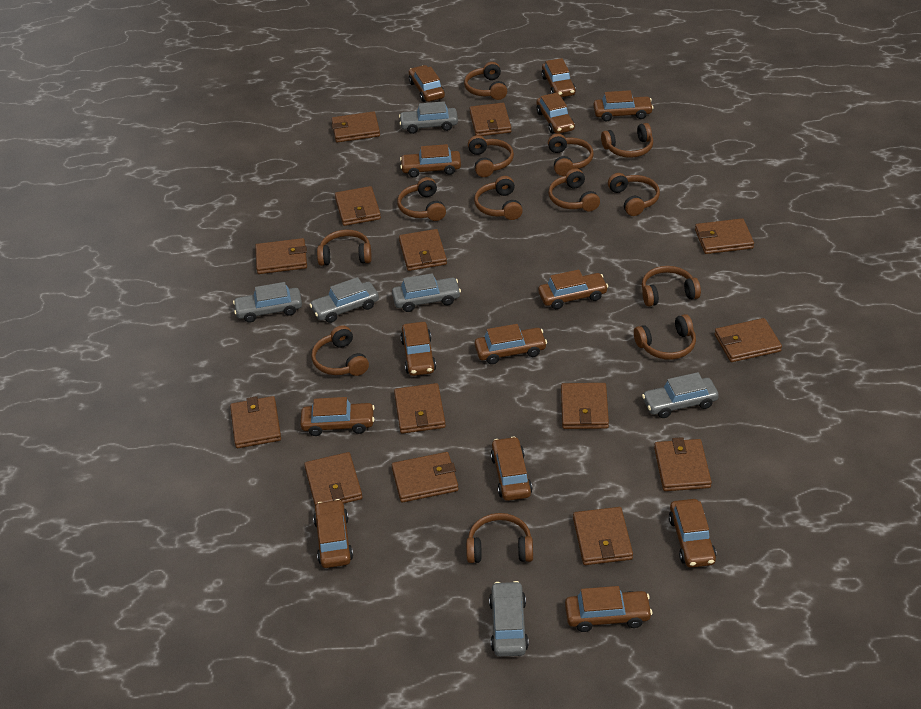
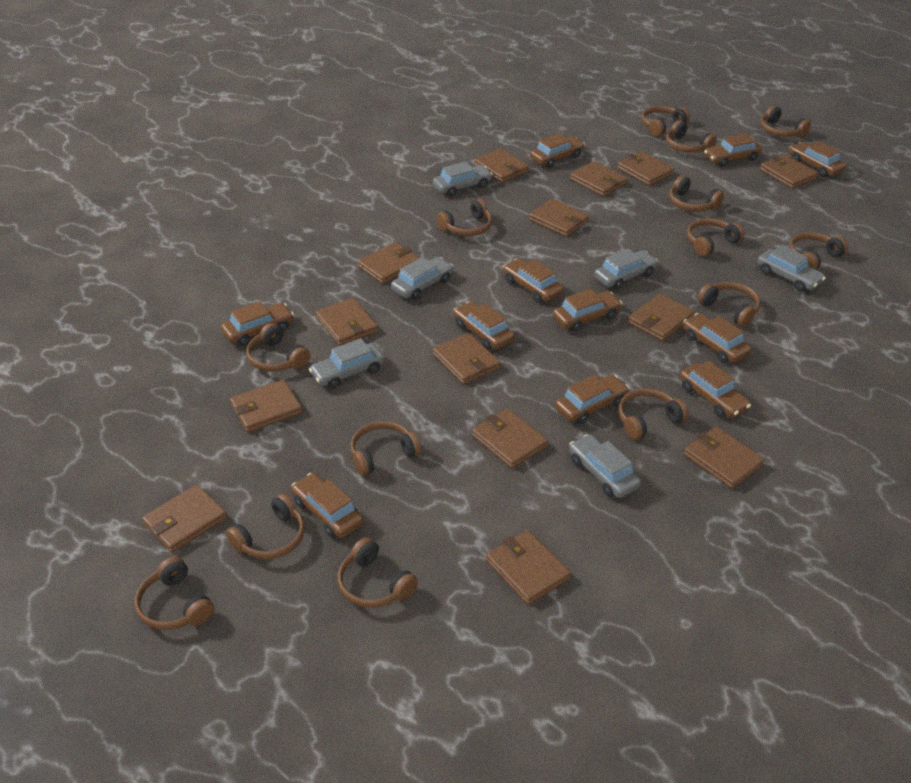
brown car: 13 -> 11
brown headphones: 13 -> 14

